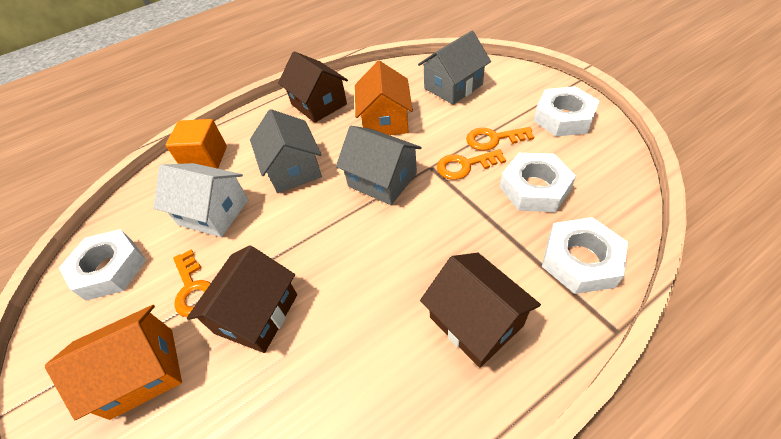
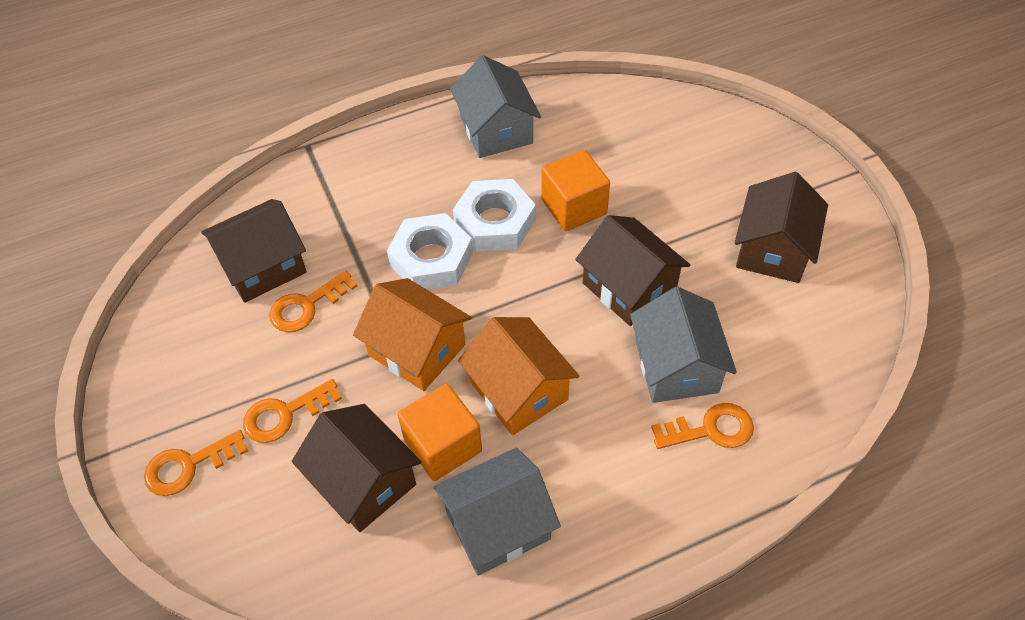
brown house: 3 -> 4
orange cube: 1 -> 2
orange key: 3 -> 4
white house: 1 -> 0
white nut: 4 -> 2

